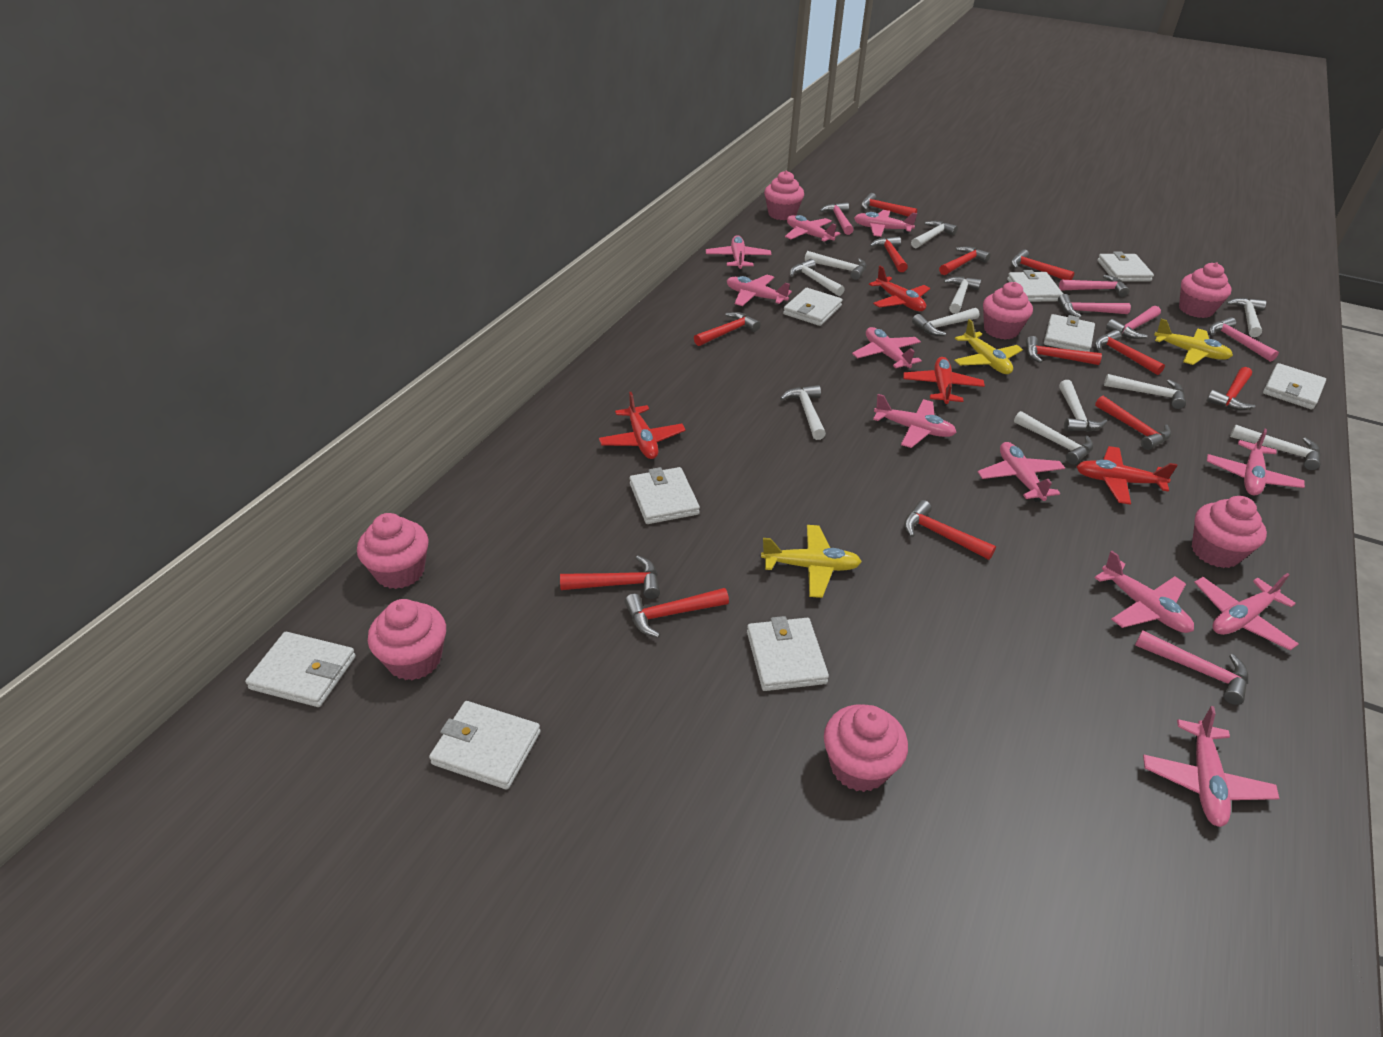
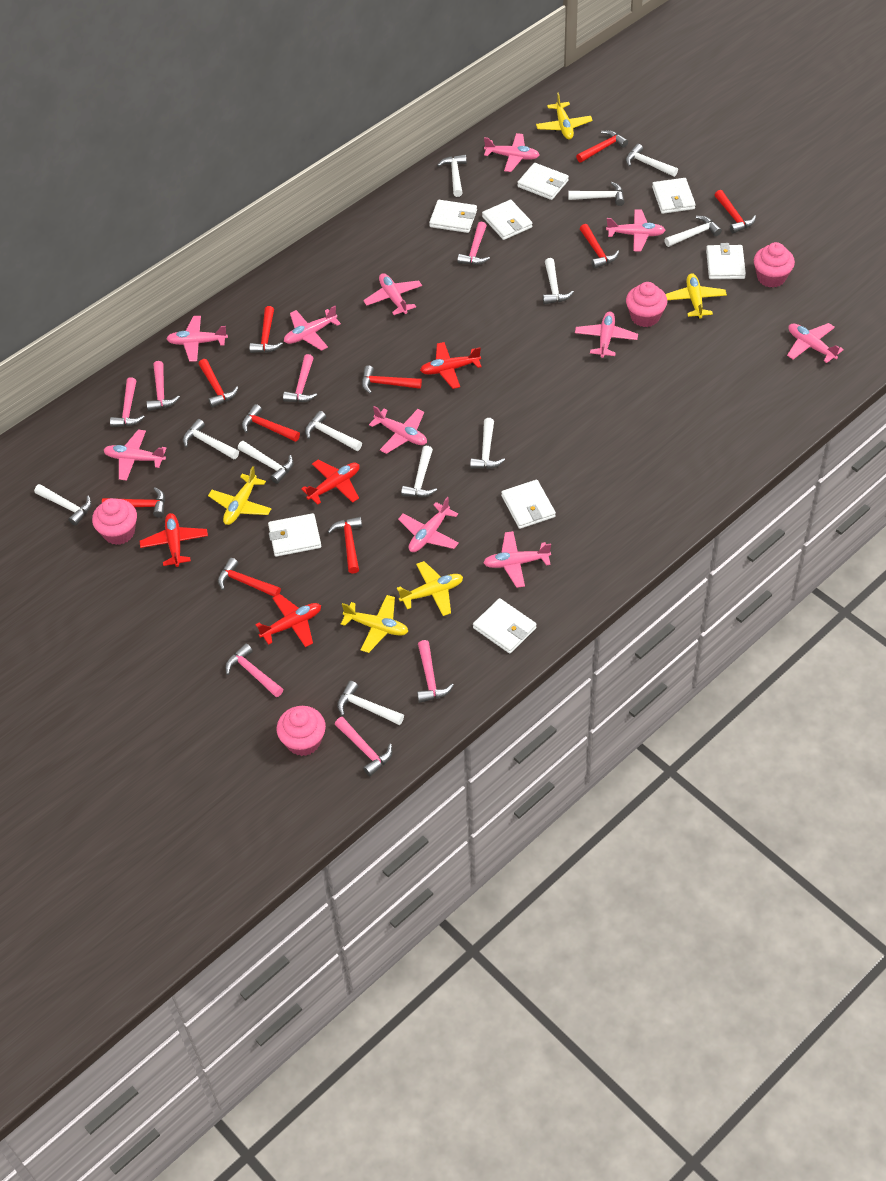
pink cupcake: 7 -> 4
pink hammer: 6 -> 7
red hammer: 12 -> 10
white hammer: 11 -> 12
white wallet: 9 -> 8
yellow plane: 3 -> 5

